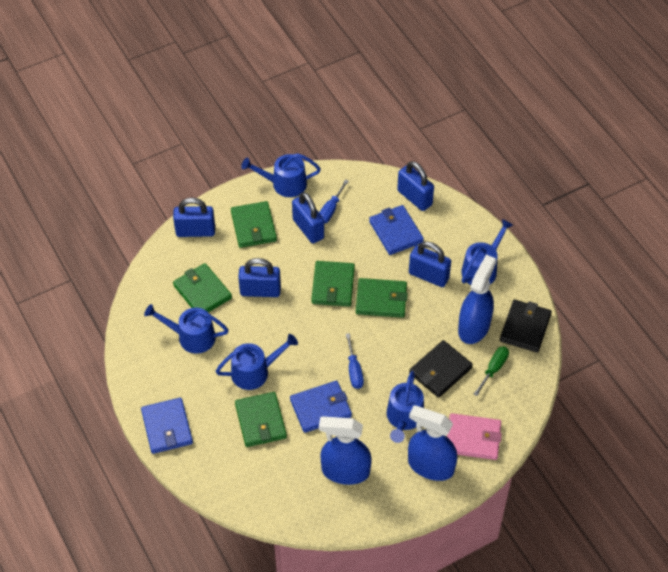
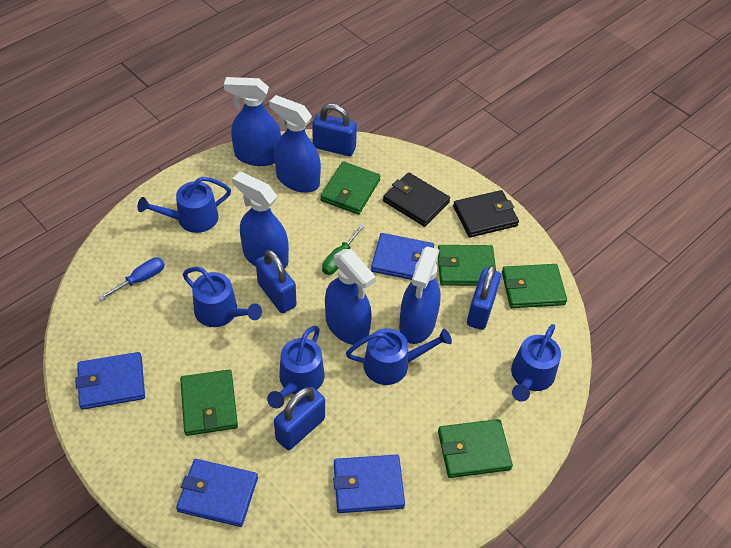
blue padlock: 5 -> 4
blue screwdriver: 2 -> 1
blue spray bottle: 3 -> 5
blue wallet: 3 -> 4
pink wallet: 1 -> 0

